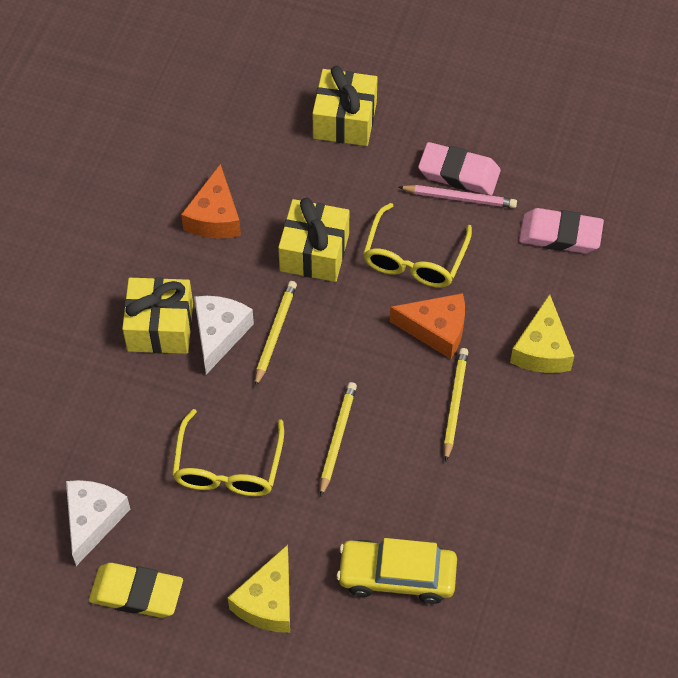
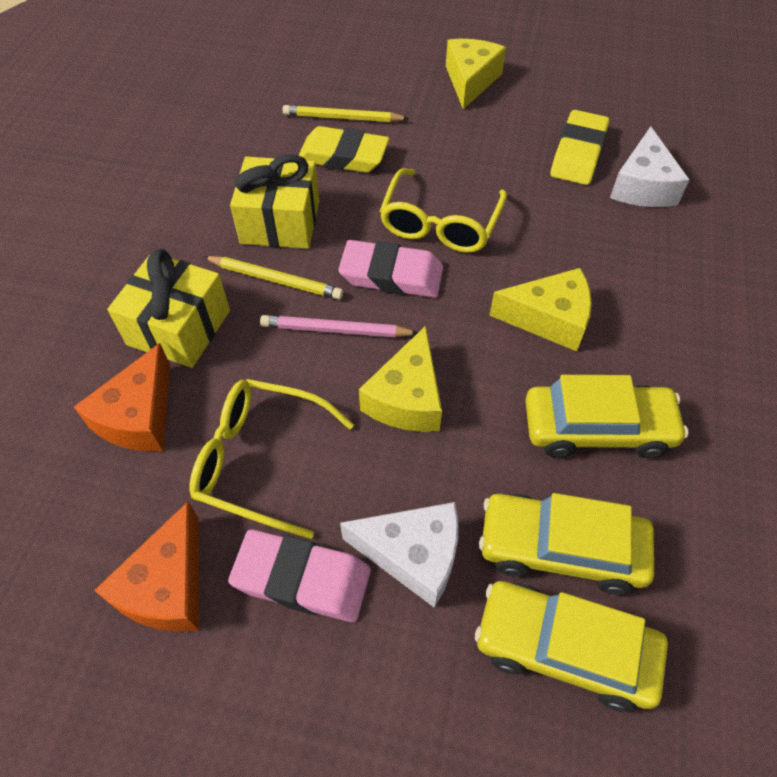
yellow car: 1 -> 3
yellow cheese: 2 -> 3
yellow eraser: 1 -> 2
yellow gift: 3 -> 2
yellow pencil: 3 -> 2

